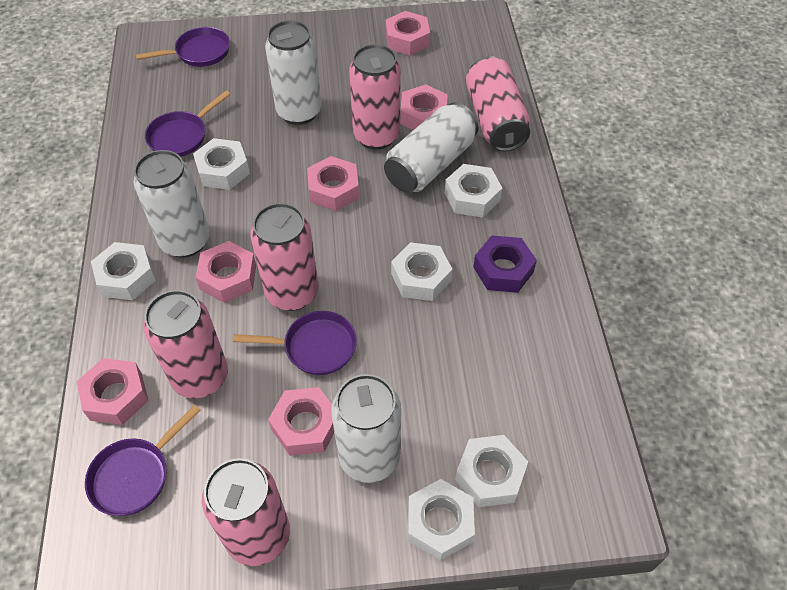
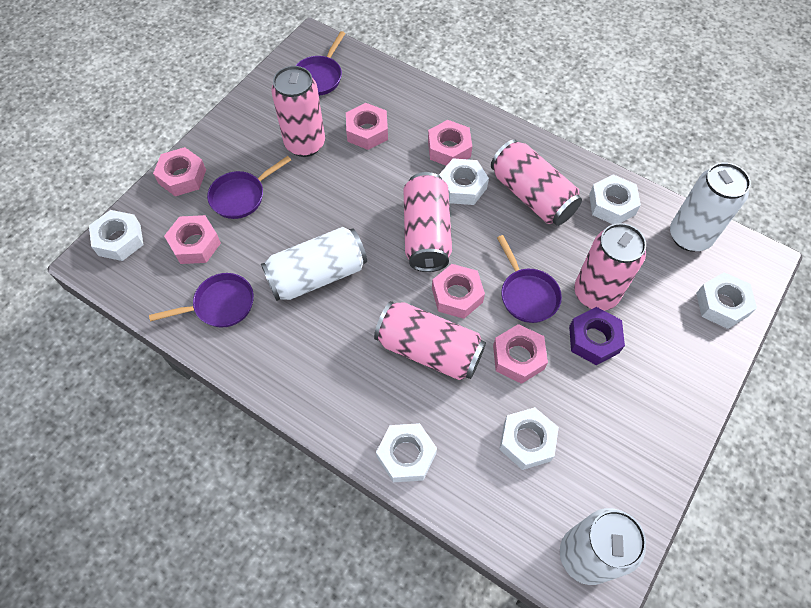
white can: 4 -> 3

